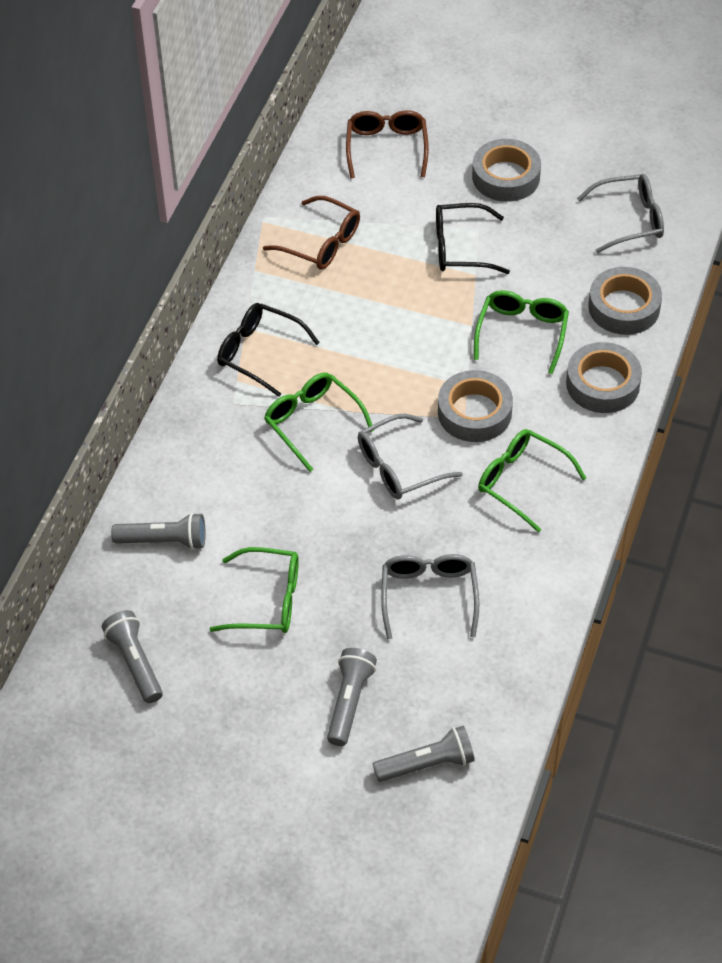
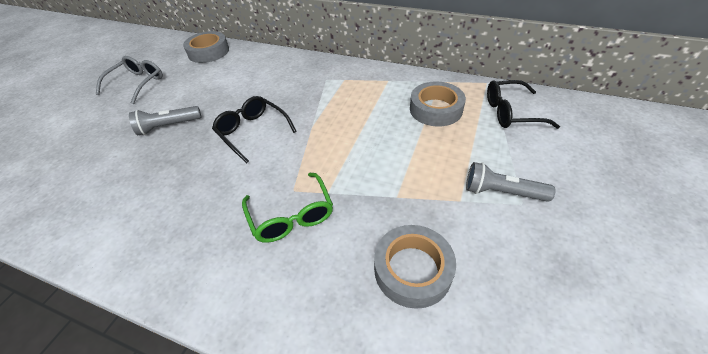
brown glasses: 2 -> 0
green glasses: 4 -> 1
grey flashlight: 4 -> 2
grey glasses: 3 -> 1
grey tape: 4 -> 3

